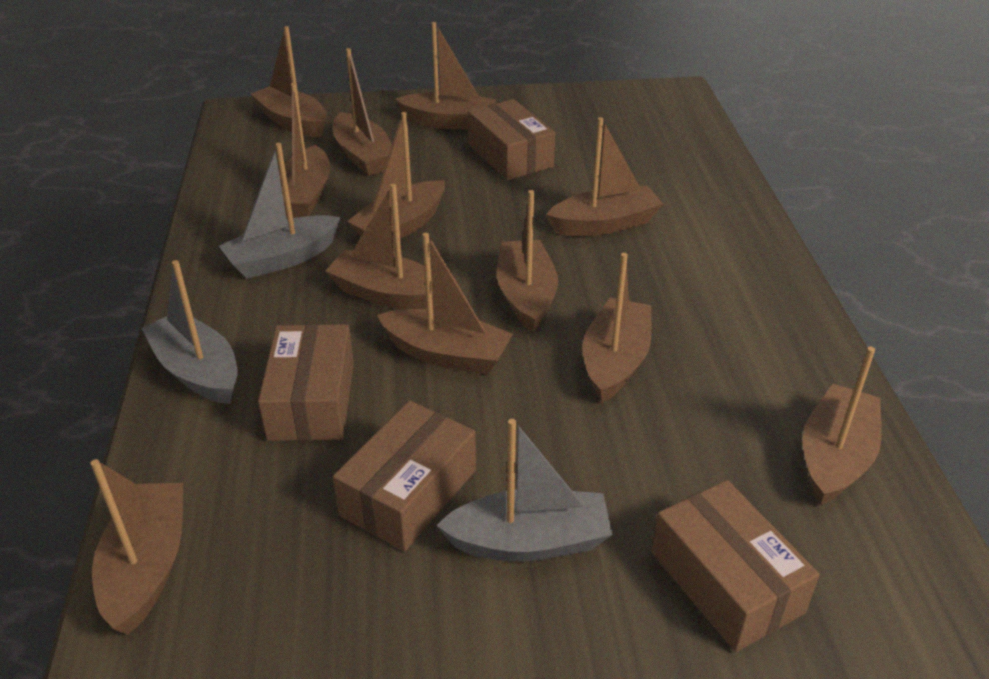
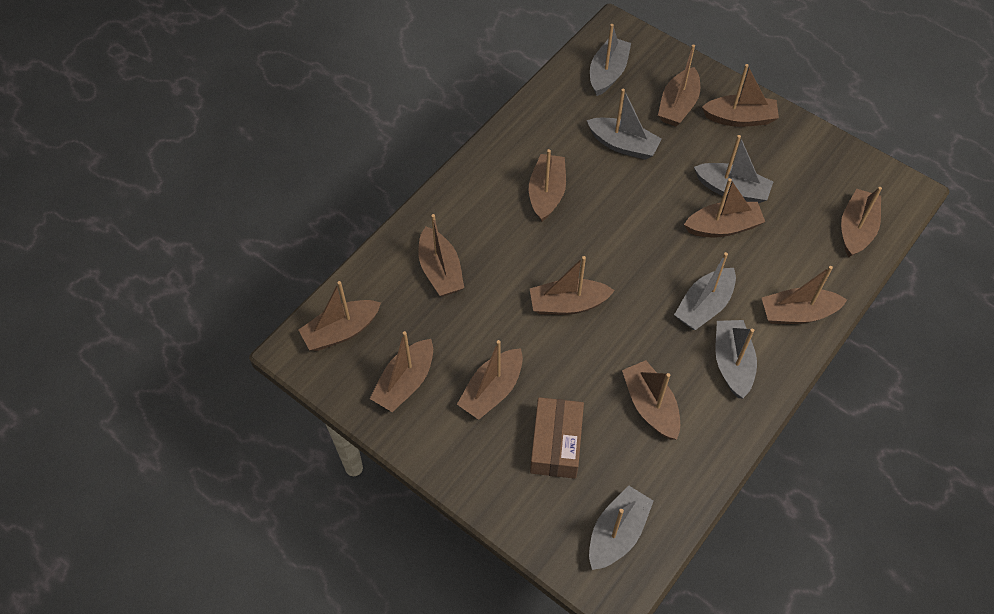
brown box: 4 -> 1
grey boat: 3 -> 6

